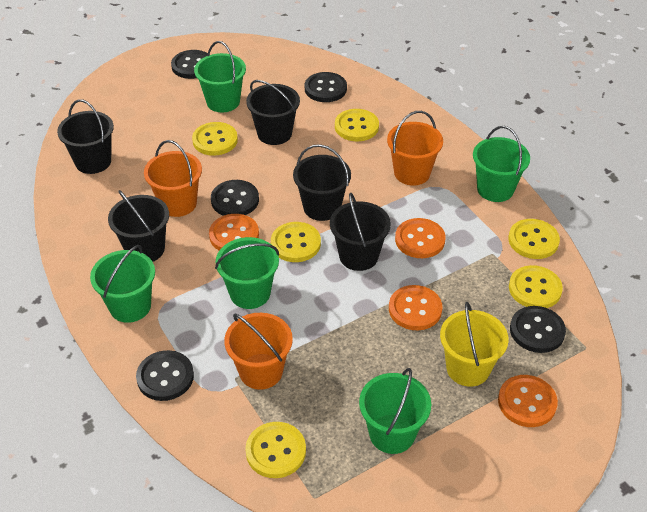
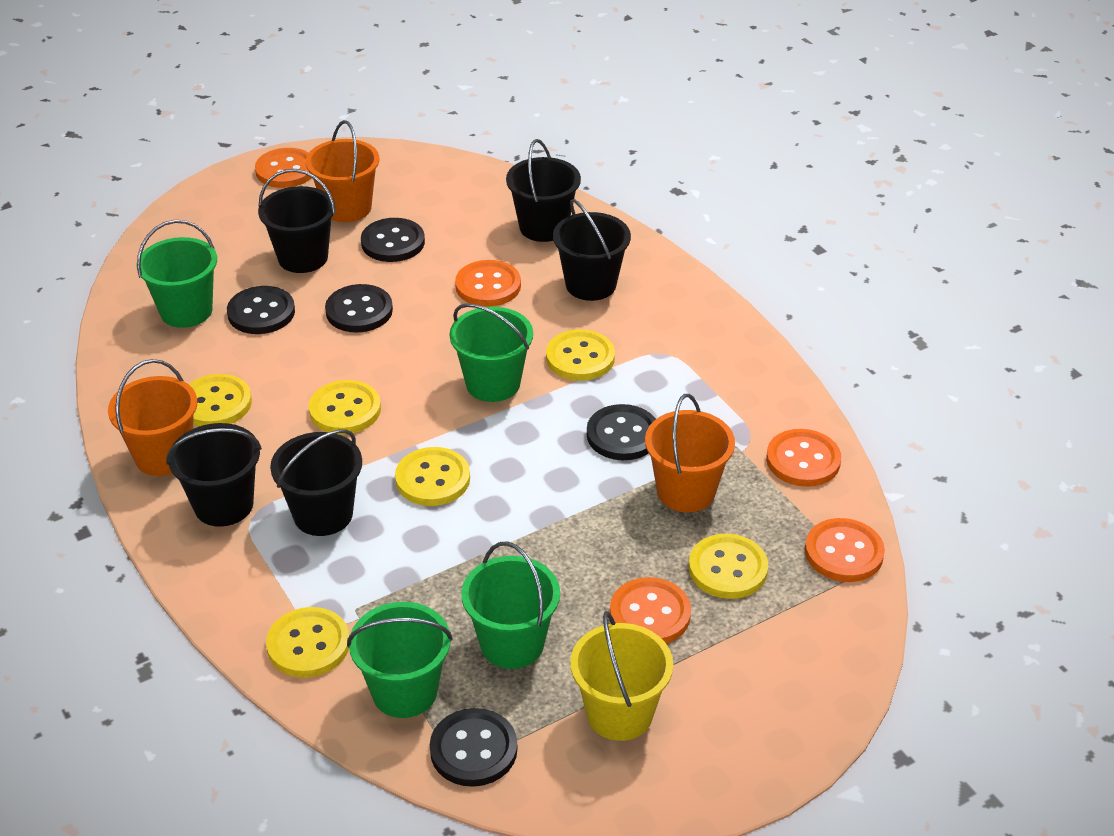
green bucket: 5 -> 4
orange button: 4 -> 5

